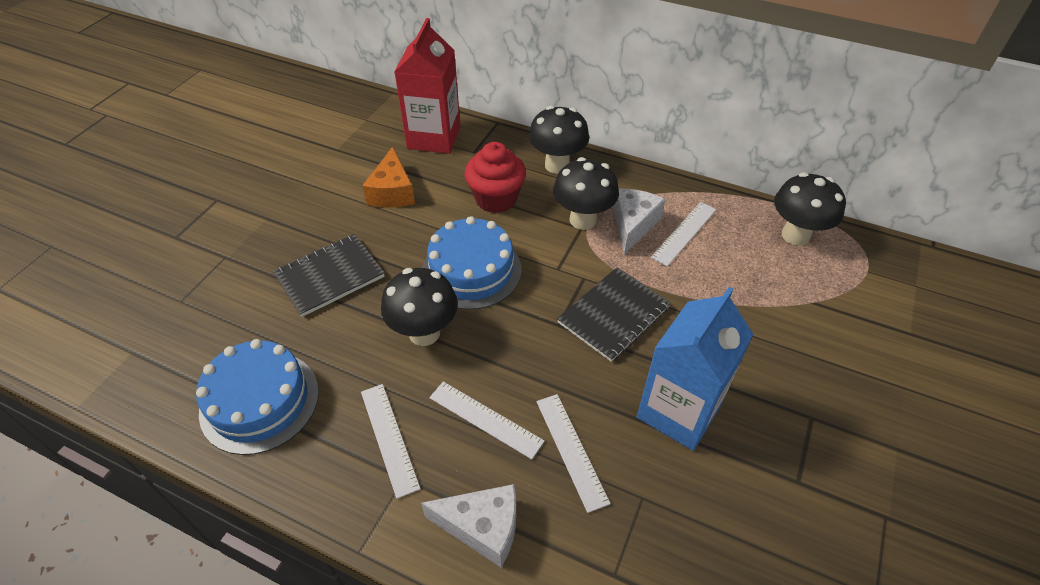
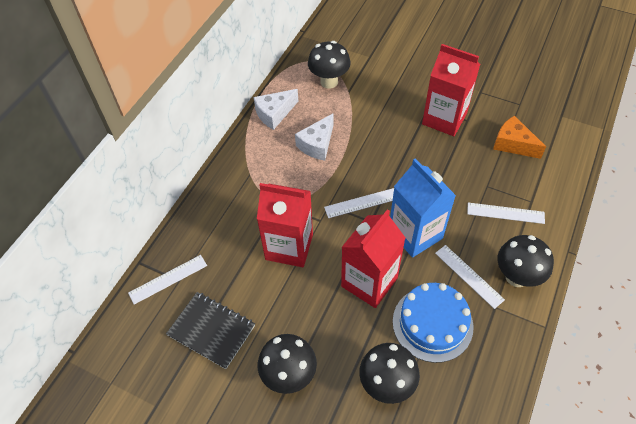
black notebook: 2 -> 1
blue cake: 2 -> 1
red carton: 1 -> 3
red cupcake: 1 -> 0

